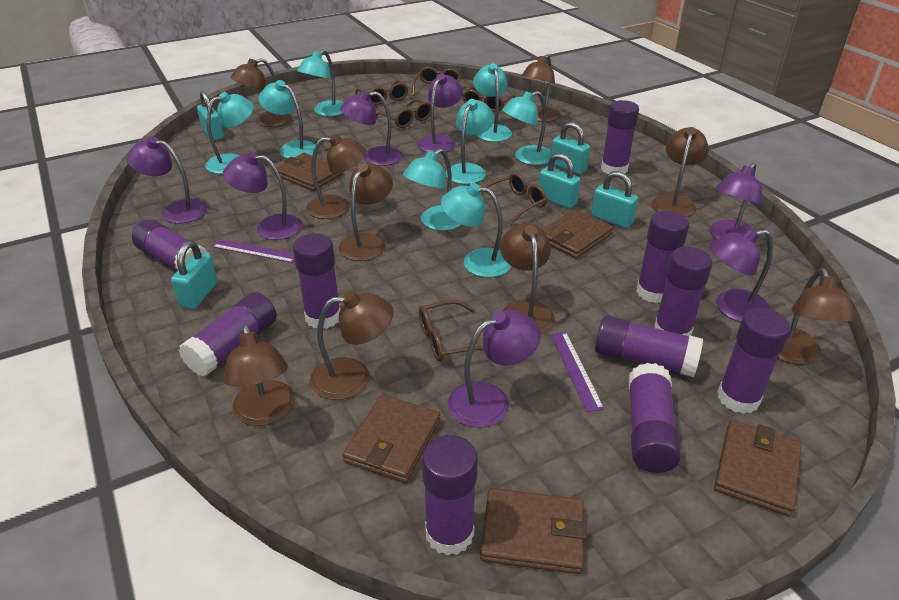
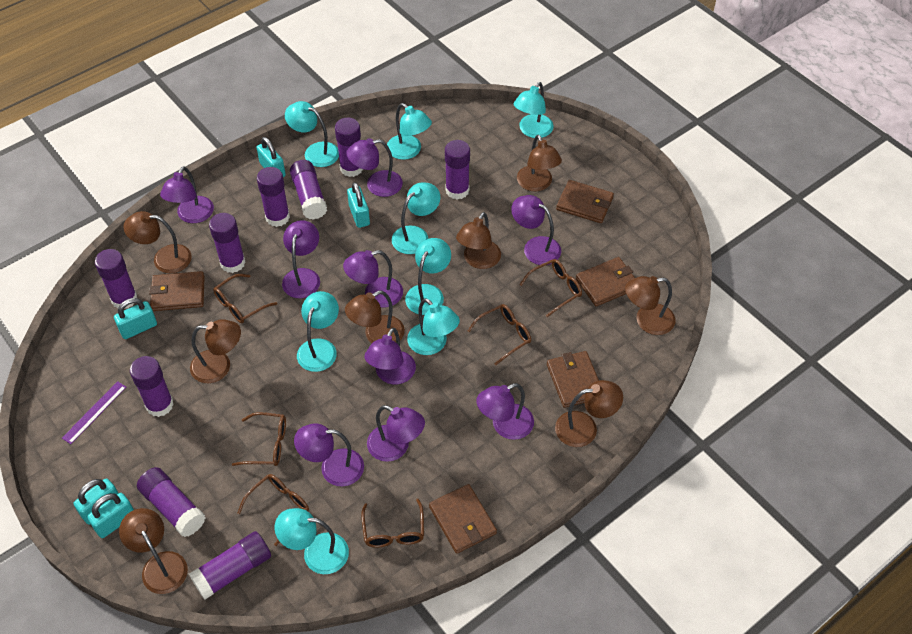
brown lamp: 9 -> 8
purple glue stick: 10 -> 9
purple lamp: 7 -> 9
purple ruler: 2 -> 1

